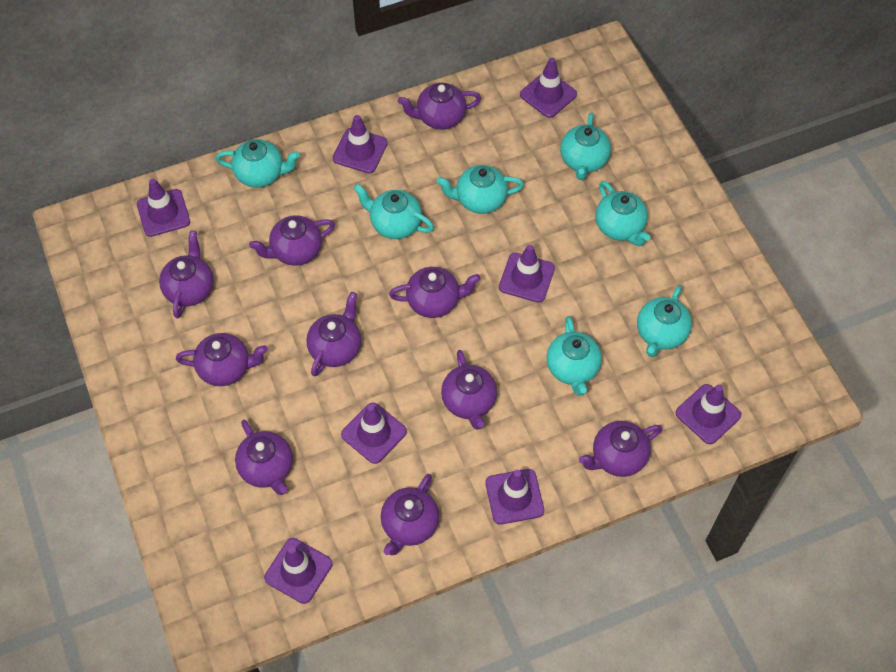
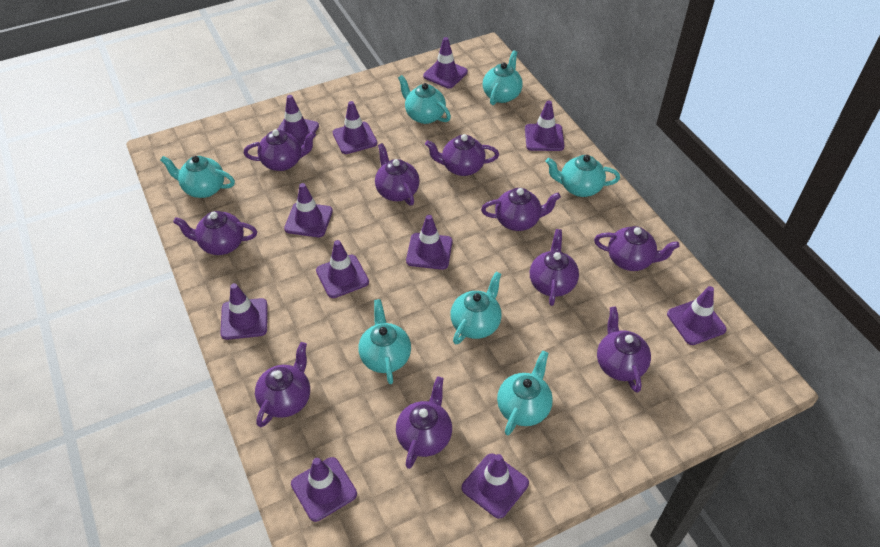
purple traffic cone: 8 -> 11

